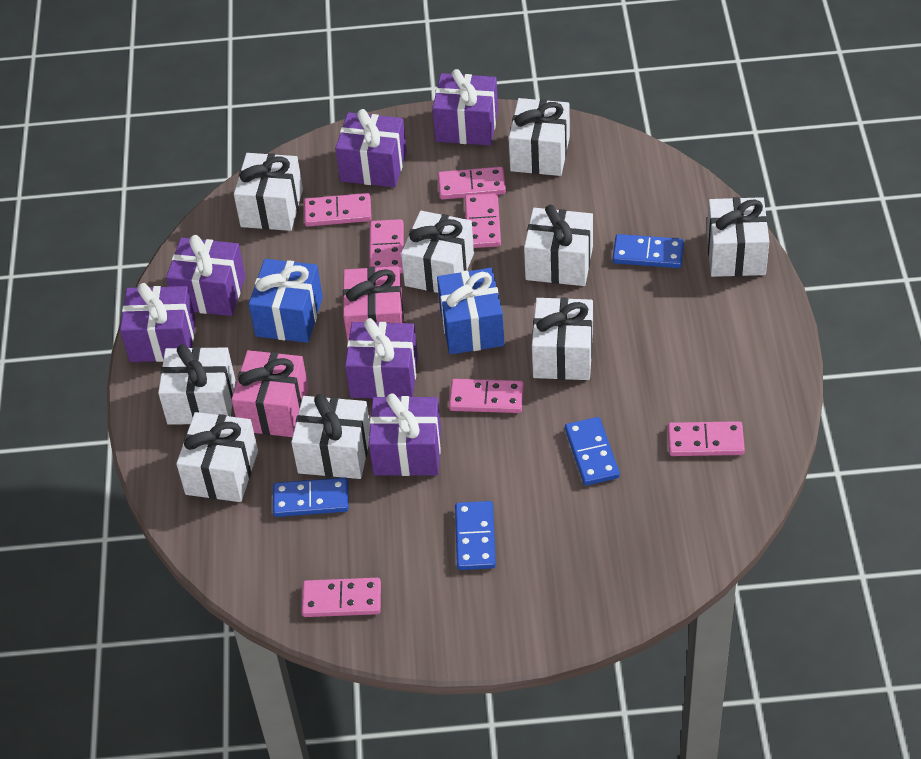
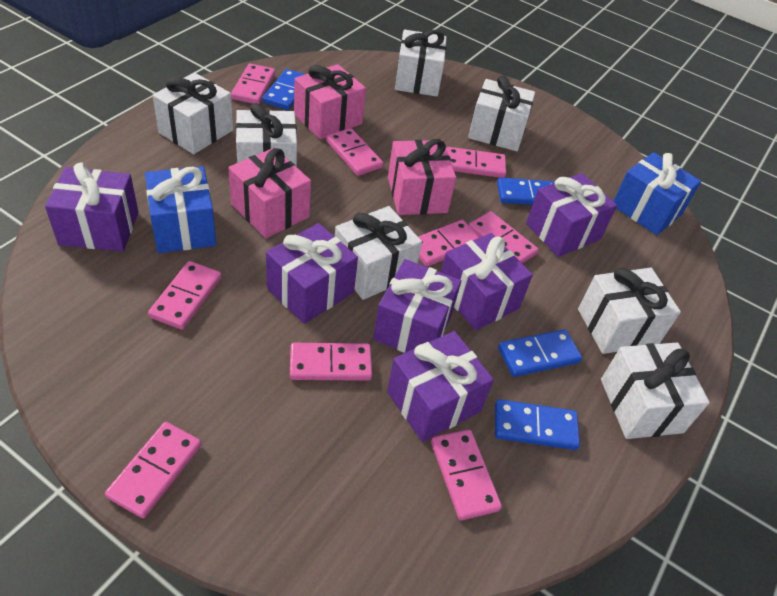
pink domino: 7 -> 9
pink gift: 2 -> 3
white gift: 9 -> 7

